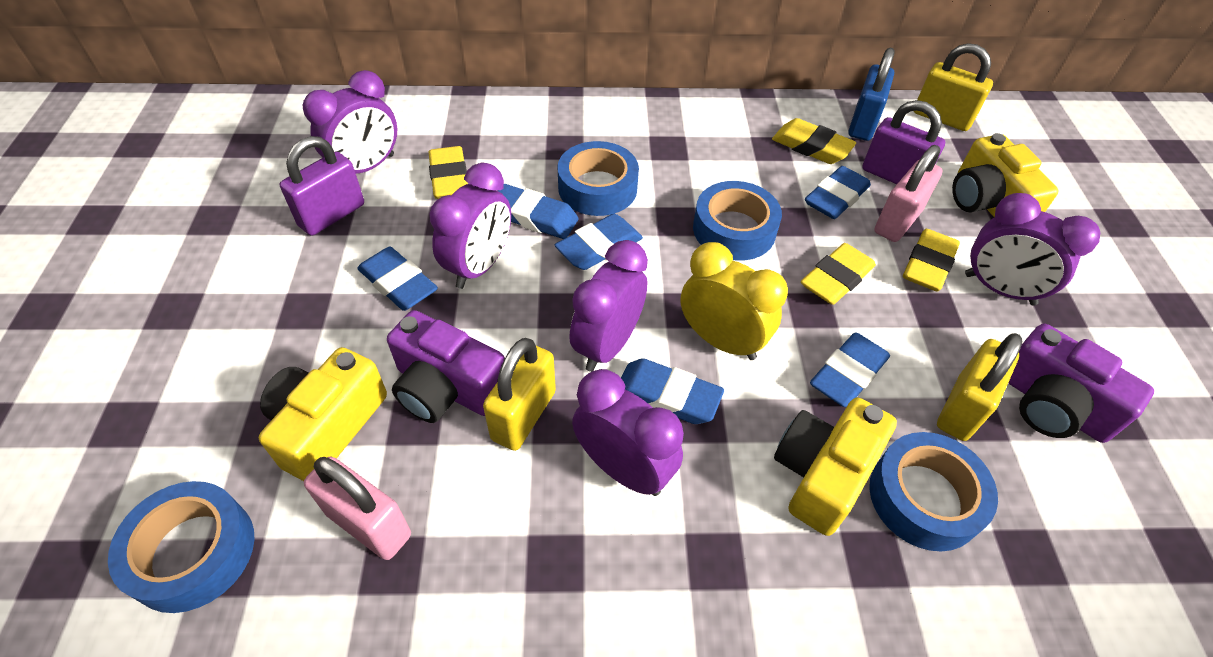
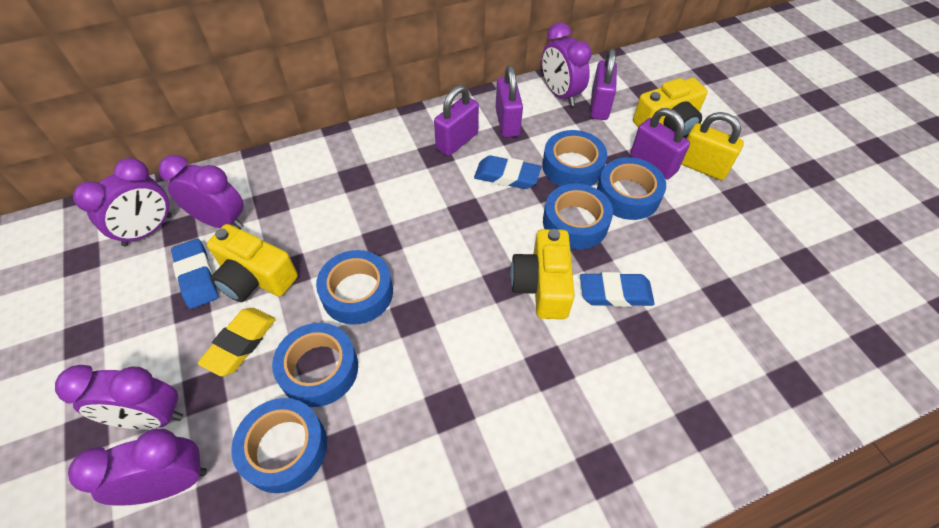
blue eraser: 6 -> 3
blue padlock: 1 -> 0
blue tape: 4 -> 6
pink padlock: 2 -> 0
purple camera: 2 -> 0
purple padlock: 2 -> 4
yellow clock: 1 -> 0
yellow eraser: 4 -> 1
yellow padlock: 3 -> 1

